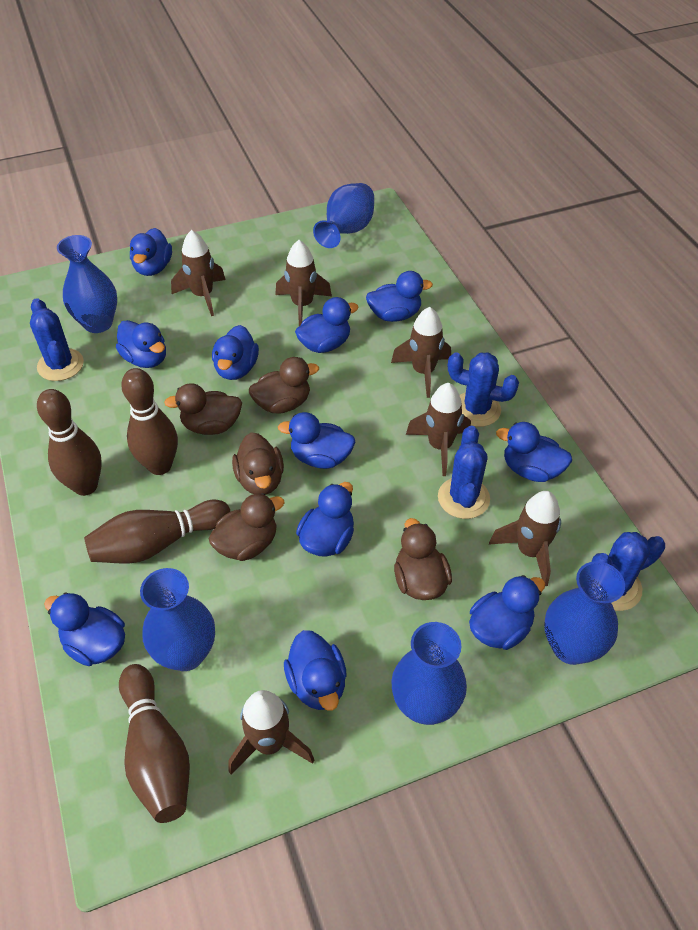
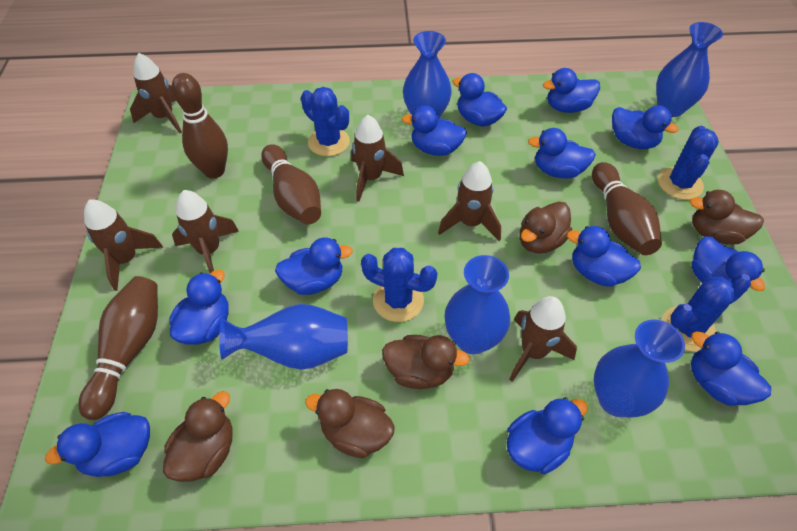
blue duck: 11 -> 12

